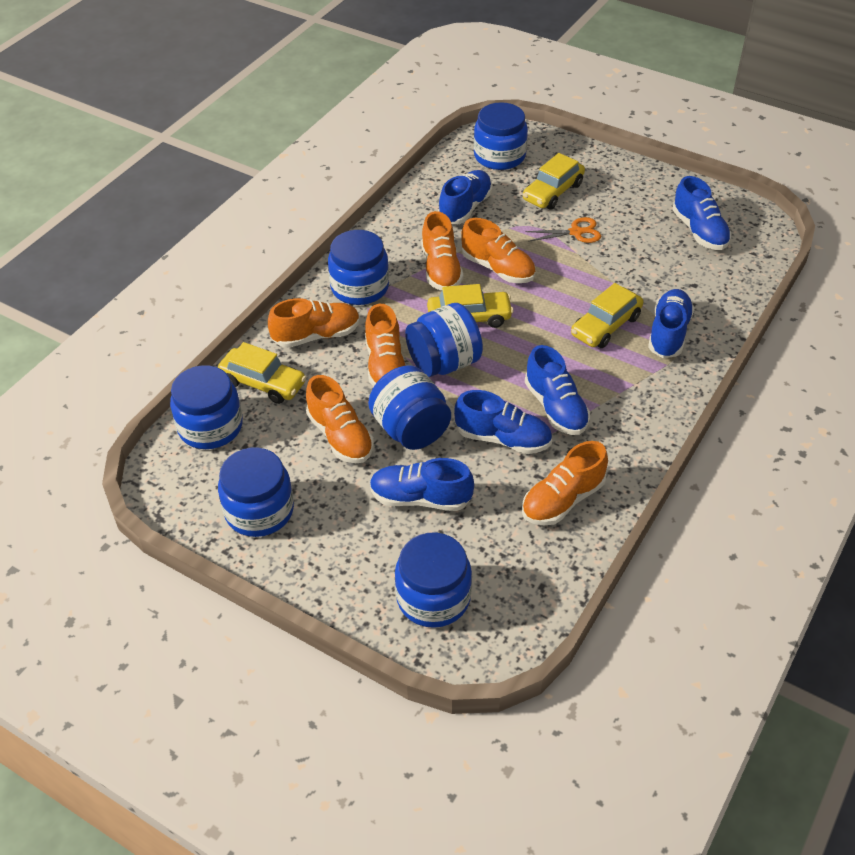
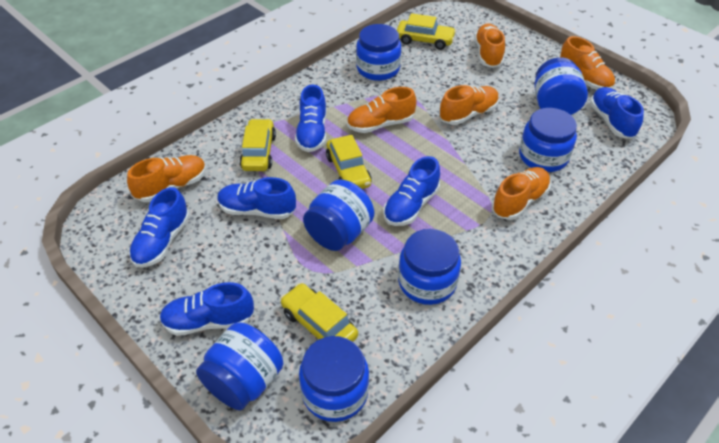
orange scissors: 1 -> 0

